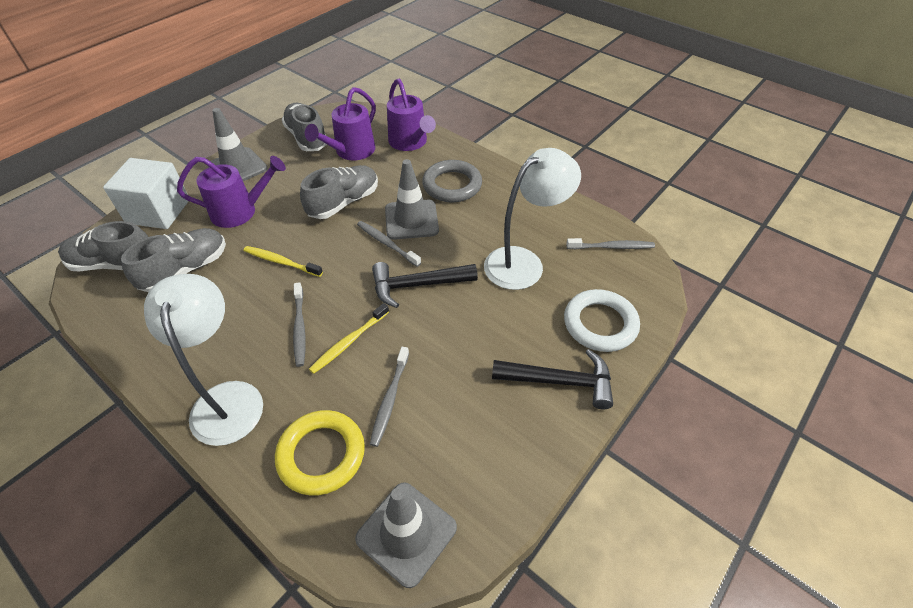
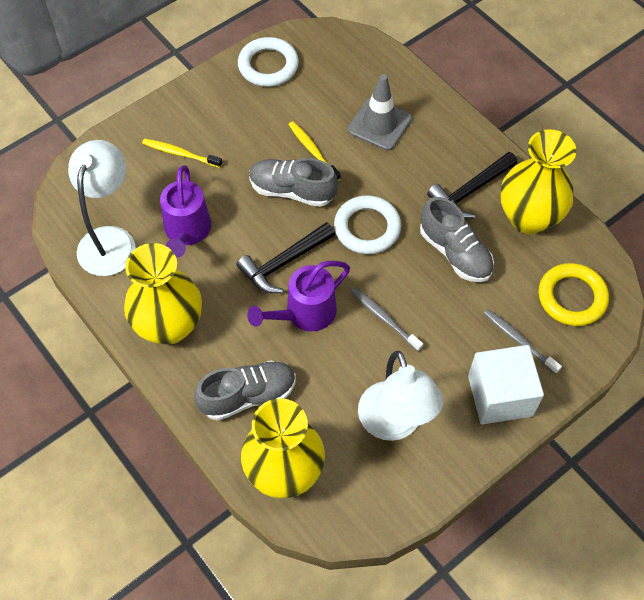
grey ring: 1 -> 0
grey shoe: 4 -> 3
grey toothbrush: 4 -> 2
grey traffic cone: 3 -> 1
purple watering can: 3 -> 2
white ring: 1 -> 2
yellow vase: 0 -> 3

